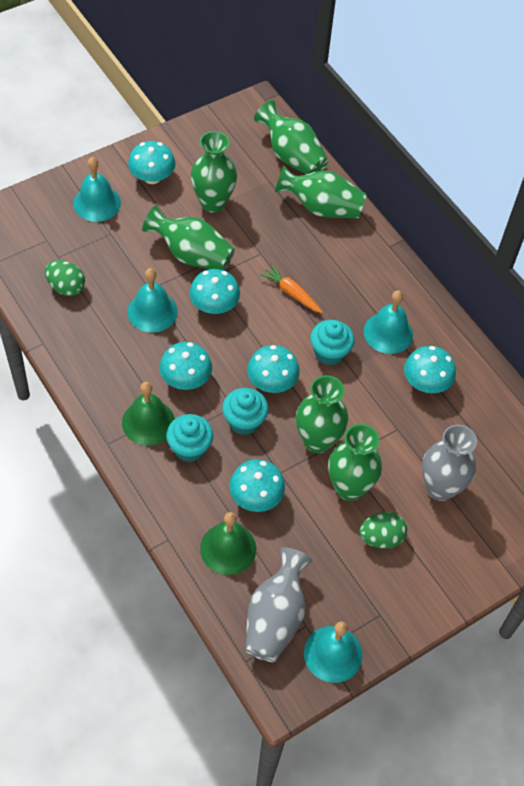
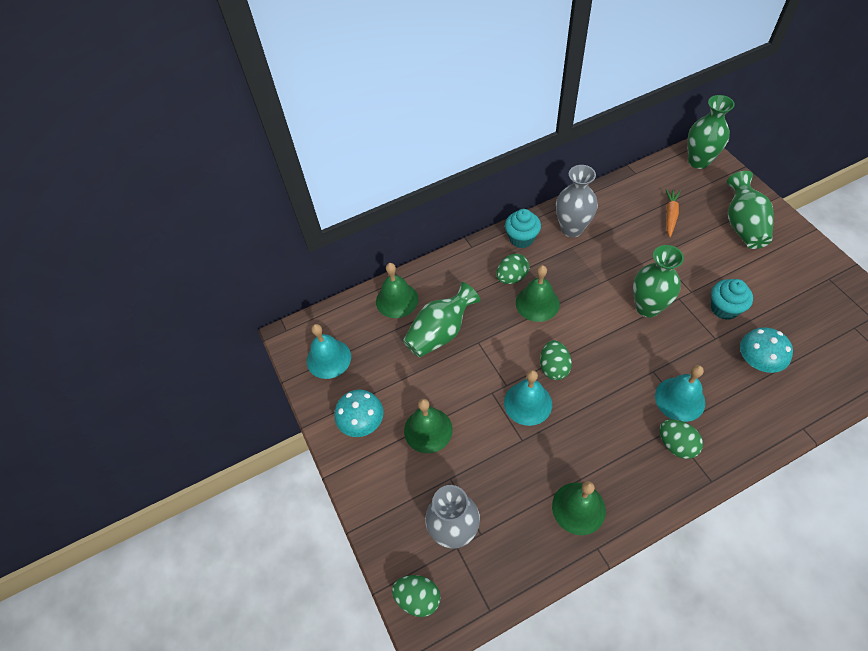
green bell: 2 -> 4
green egg: 2 -> 4
green vase: 6 -> 4
turquoise bell: 4 -> 3
turquoise cupcake: 3 -> 2
turquoise mushroom: 6 -> 2

